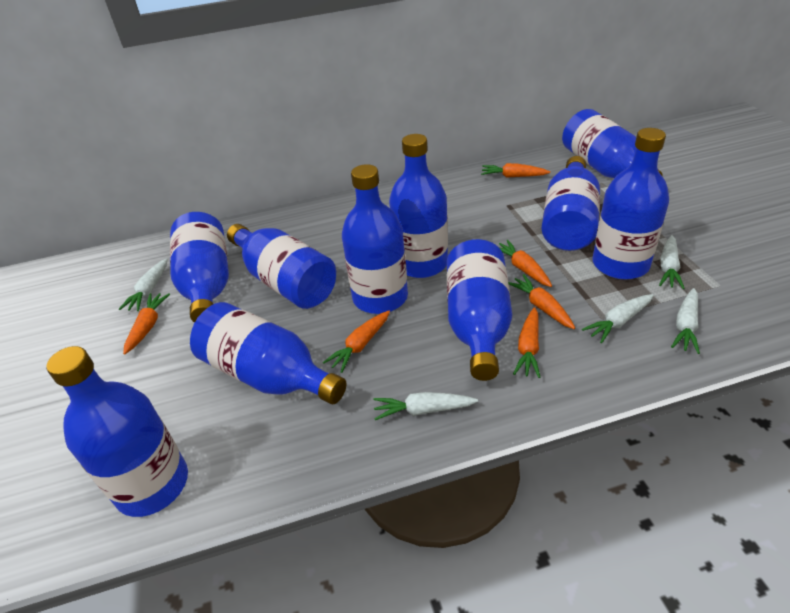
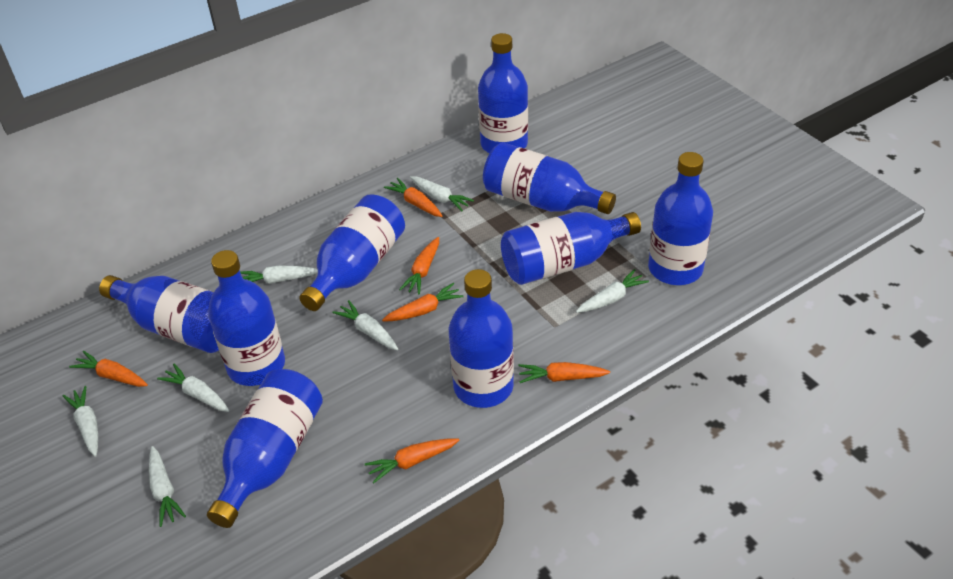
blue bottle: 10 -> 9
white carrot: 5 -> 7

